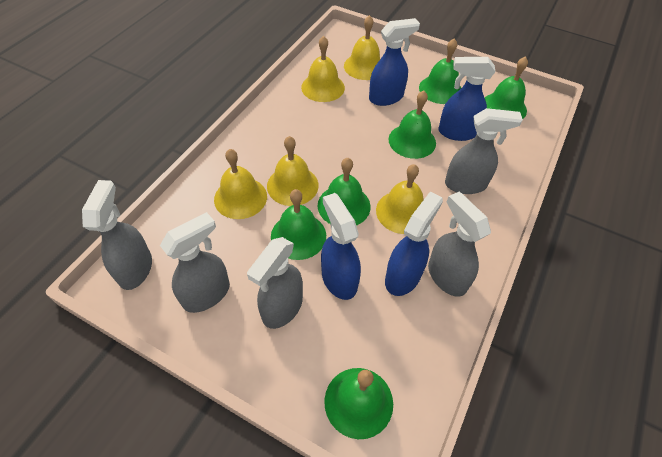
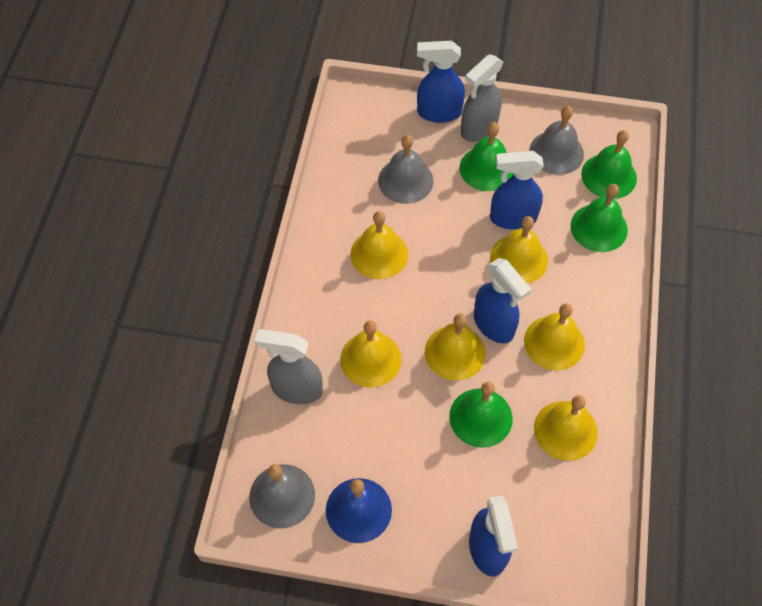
blue bell: 0 -> 1
green bell: 6 -> 4
grey bell: 0 -> 3
grey spray bottle: 5 -> 2
yellow bell: 5 -> 6

